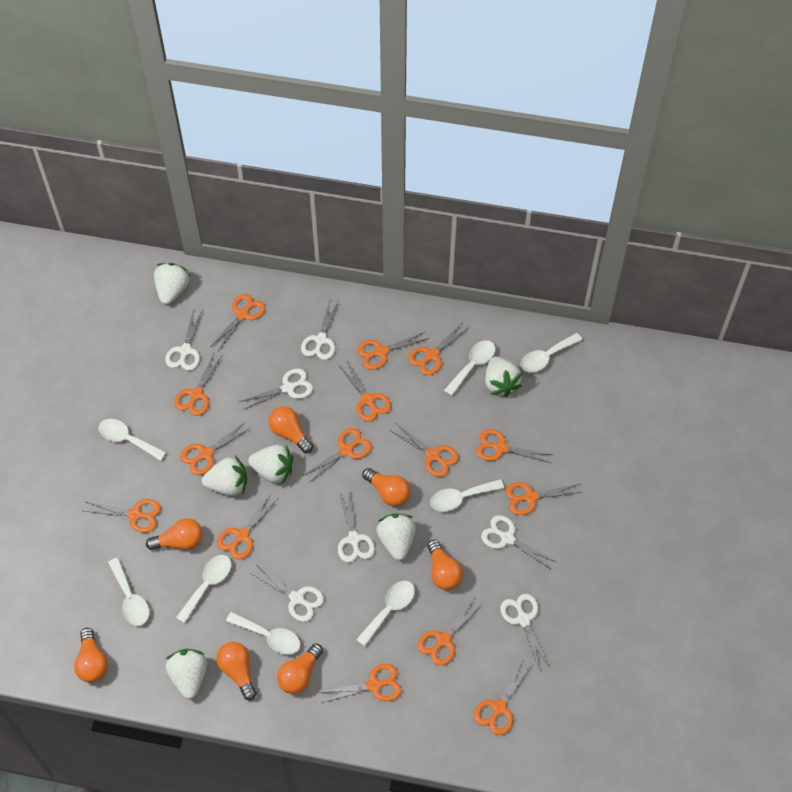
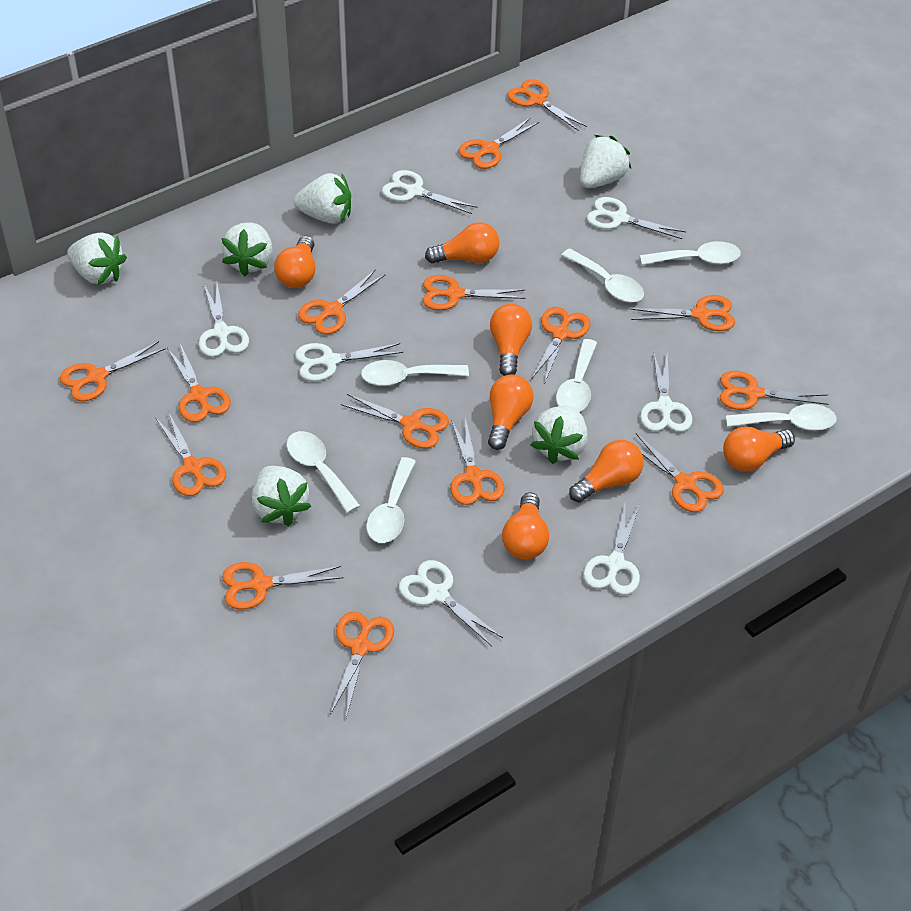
white spoon: 8 -> 7

